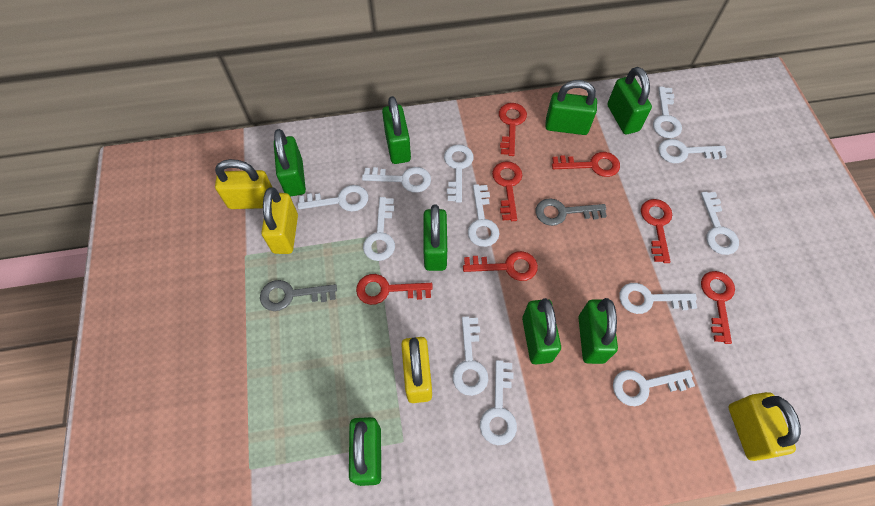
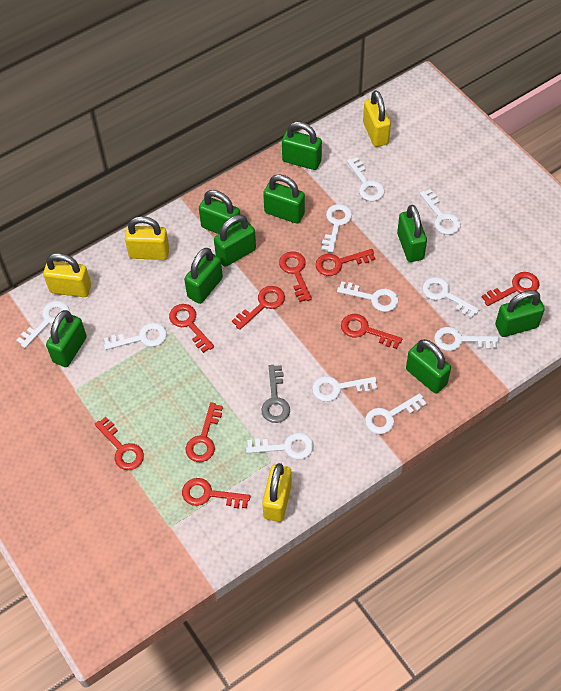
green padlock: 8 -> 9
grey key: 2 -> 1
red key: 7 -> 9
white key: 12 -> 11

